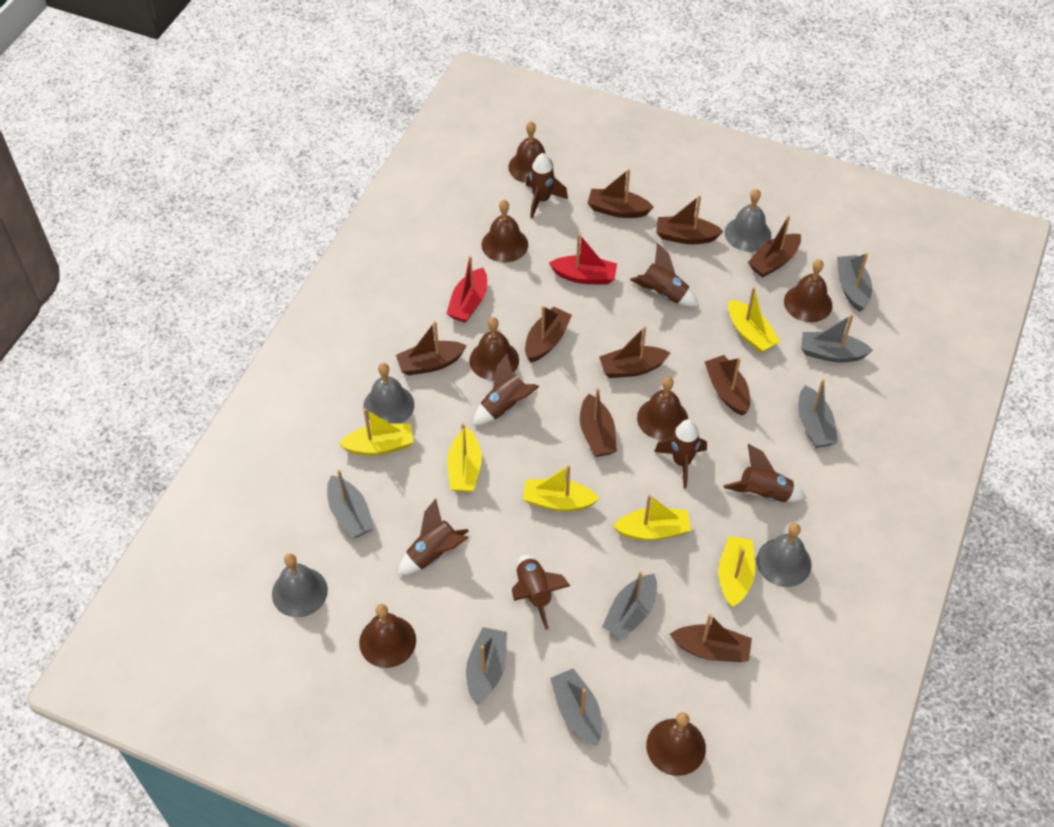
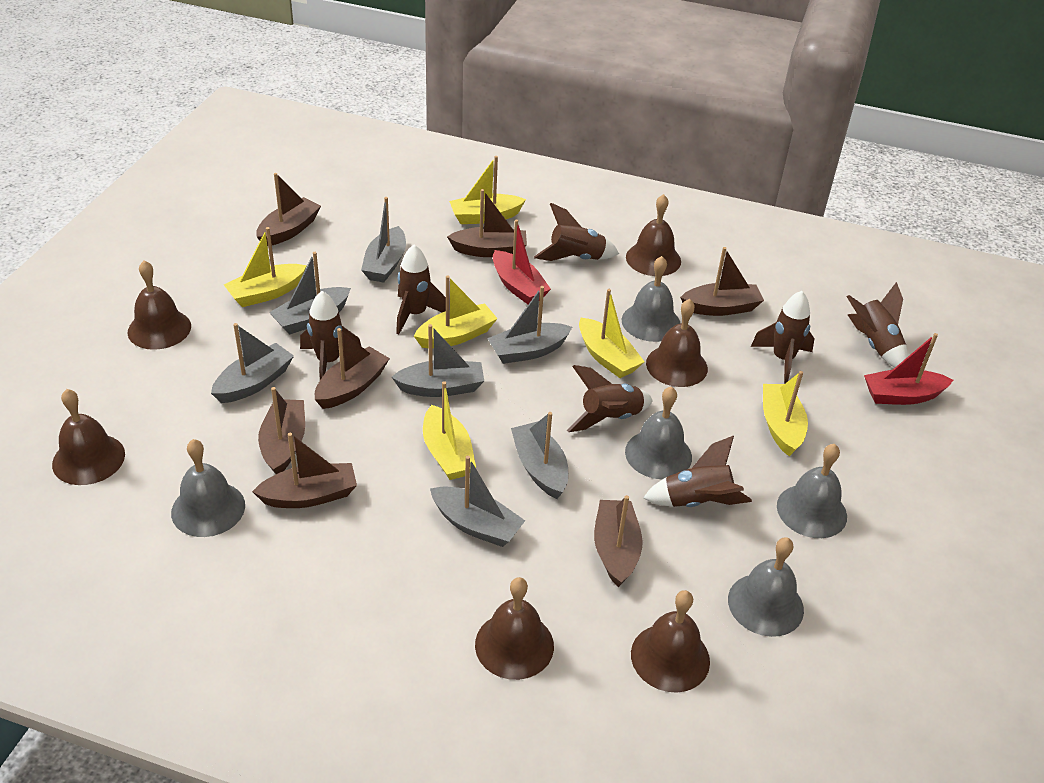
brown bell: 7 -> 6
brown boat: 9 -> 7
grey bell: 4 -> 5

